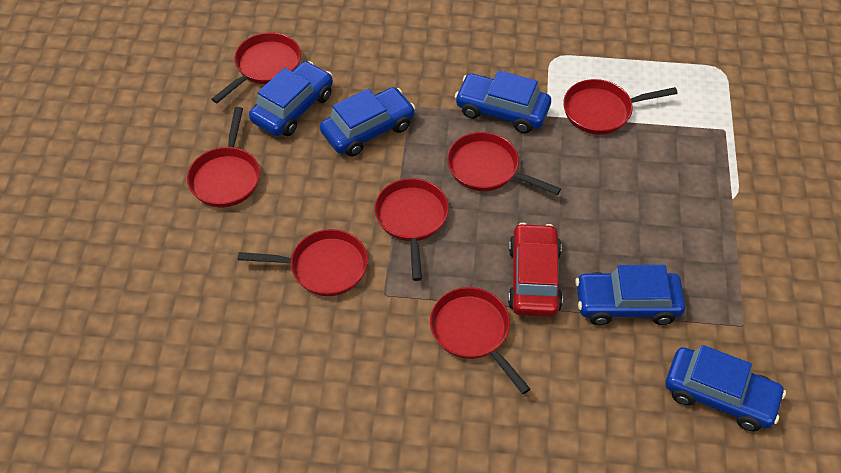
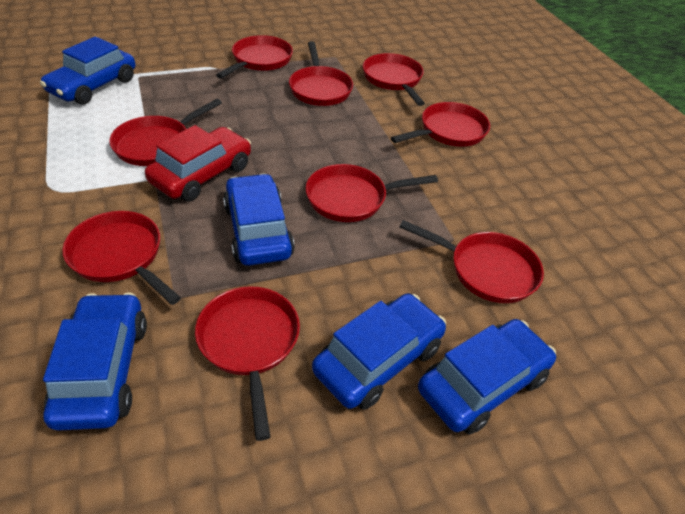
red pan: 7 -> 9

